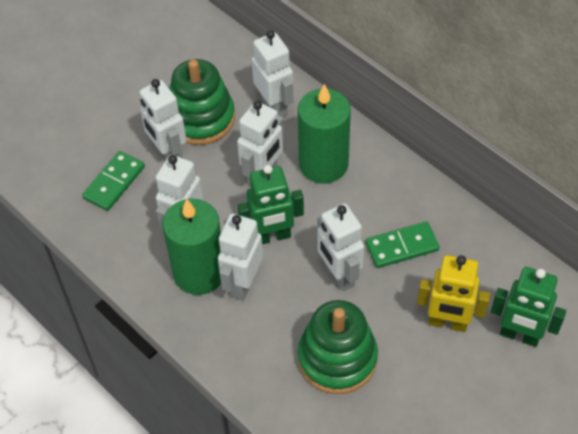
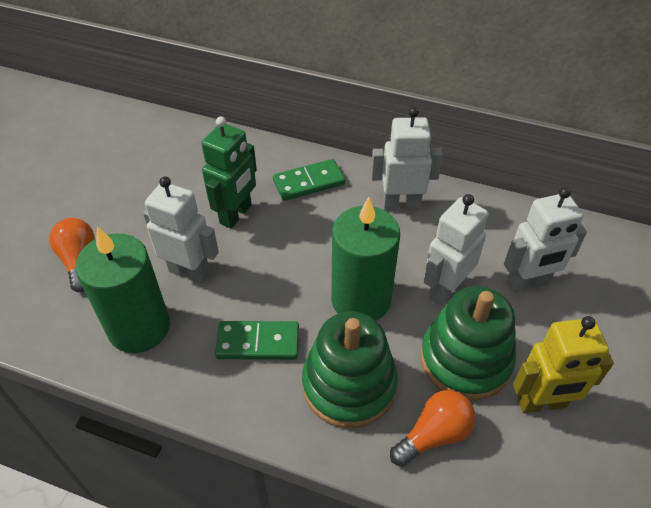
green robot: 2 -> 1
orange light bulb: 0 -> 2
white robot: 6 -> 4

